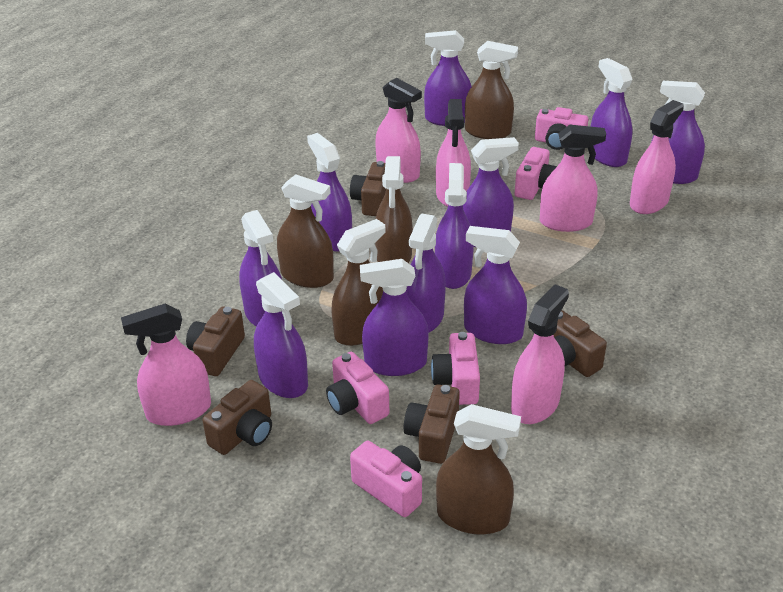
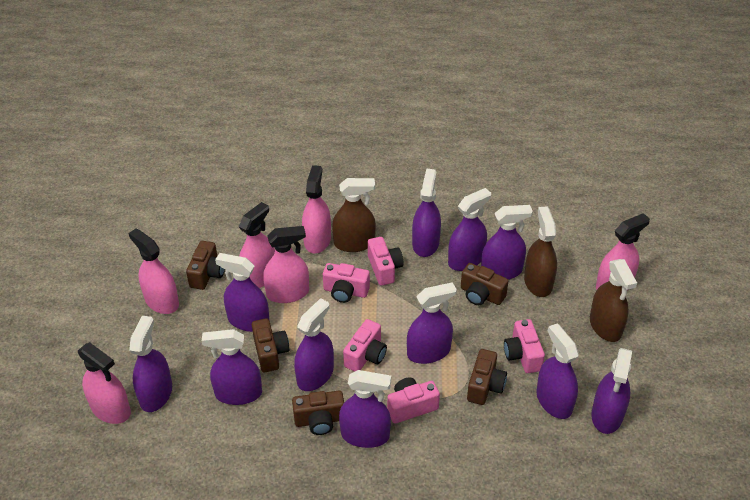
brown spray bottle: 5 -> 3

